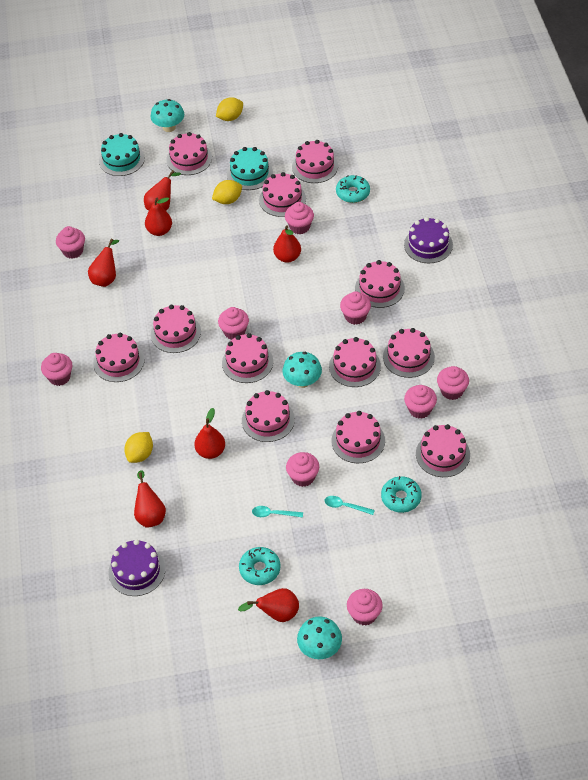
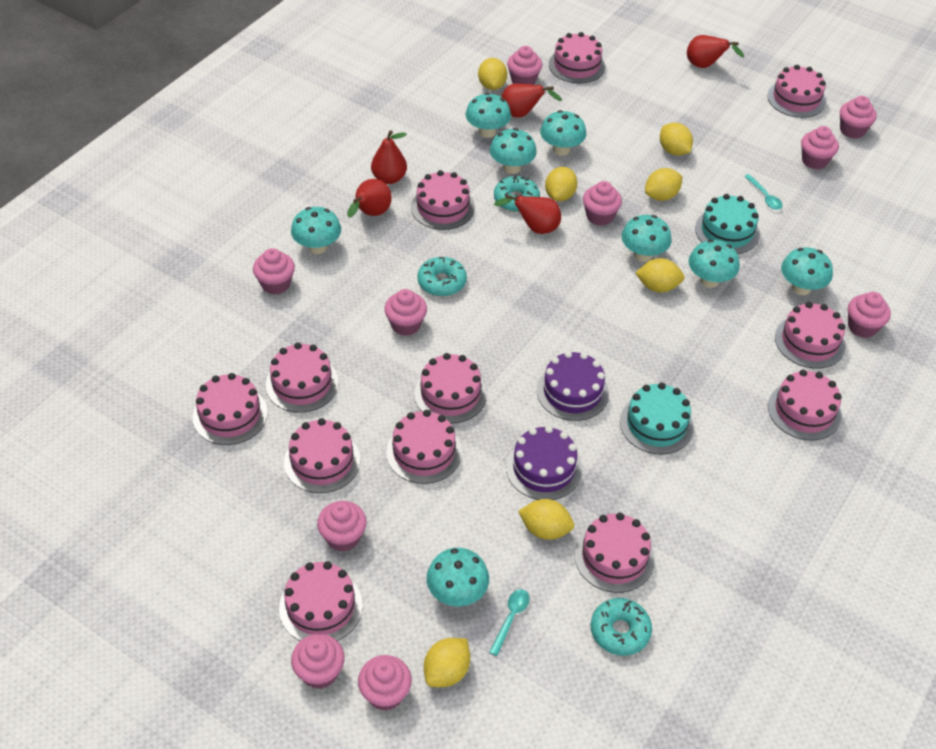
pink cupcake: 9 -> 10
red pear: 7 -> 5
turquoise mushroom: 3 -> 8
yellow lemon: 3 -> 7

